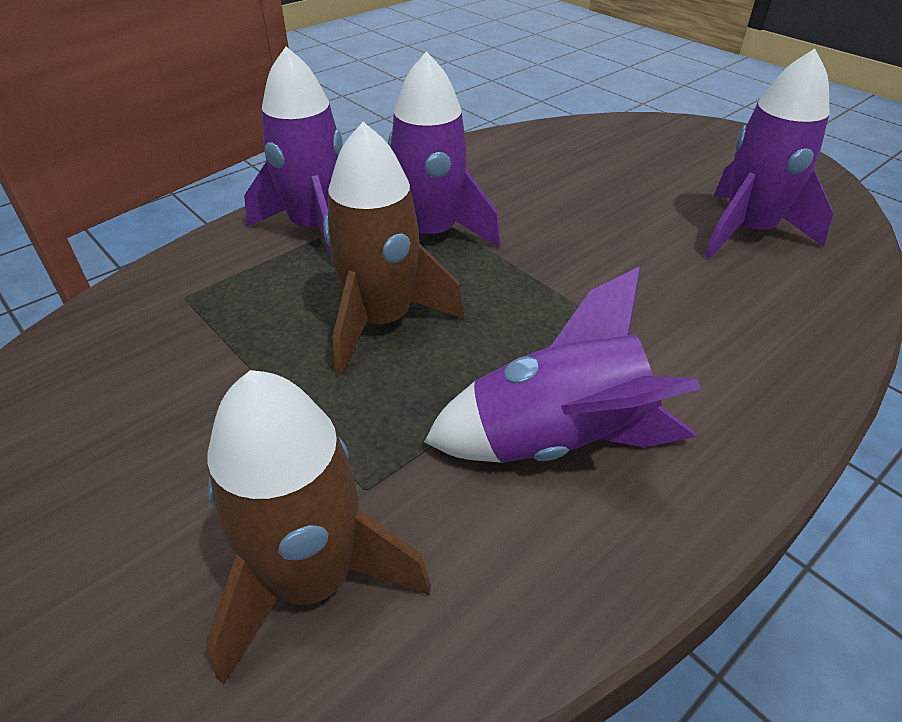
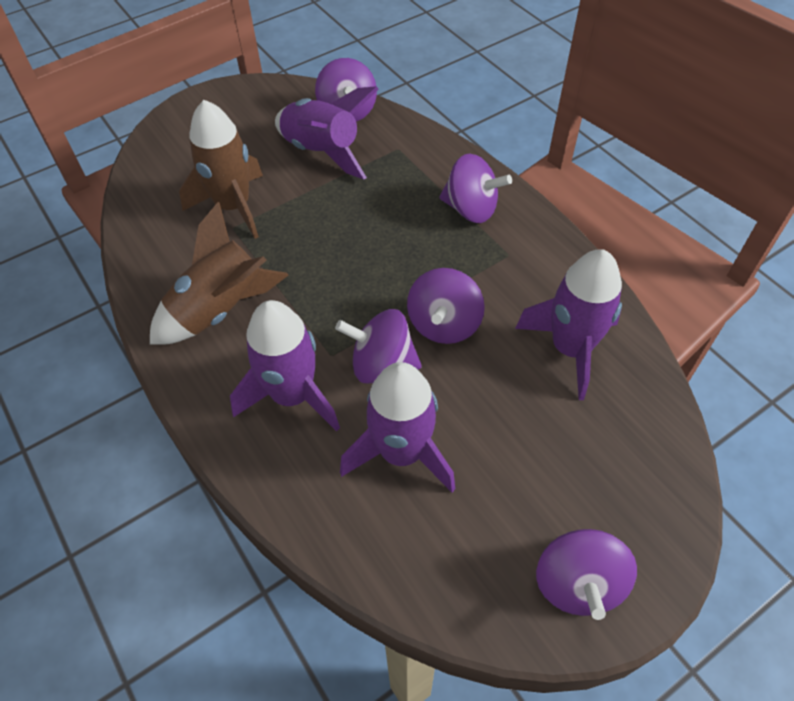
purple spinning top: 0 -> 5

